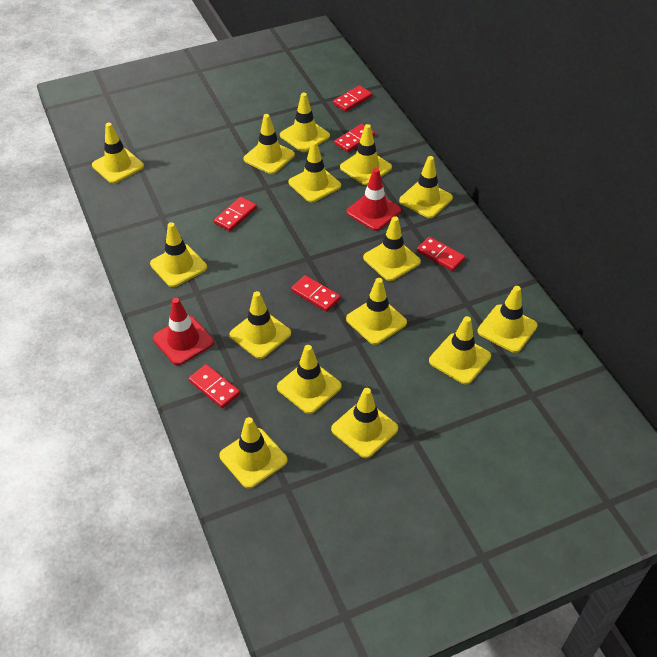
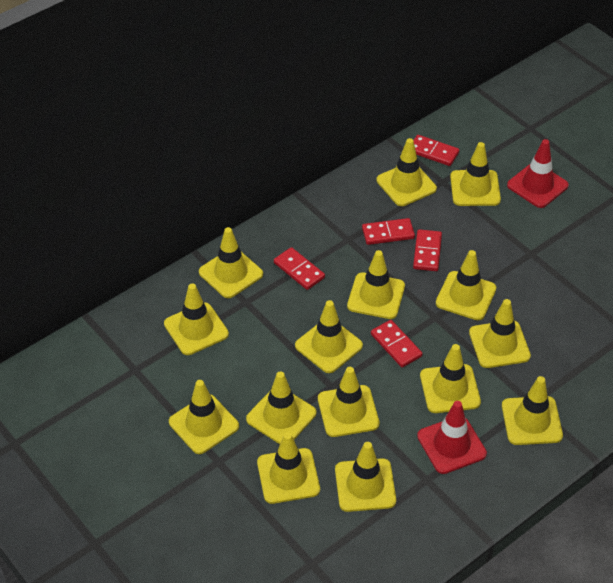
red domino: 6 -> 5

